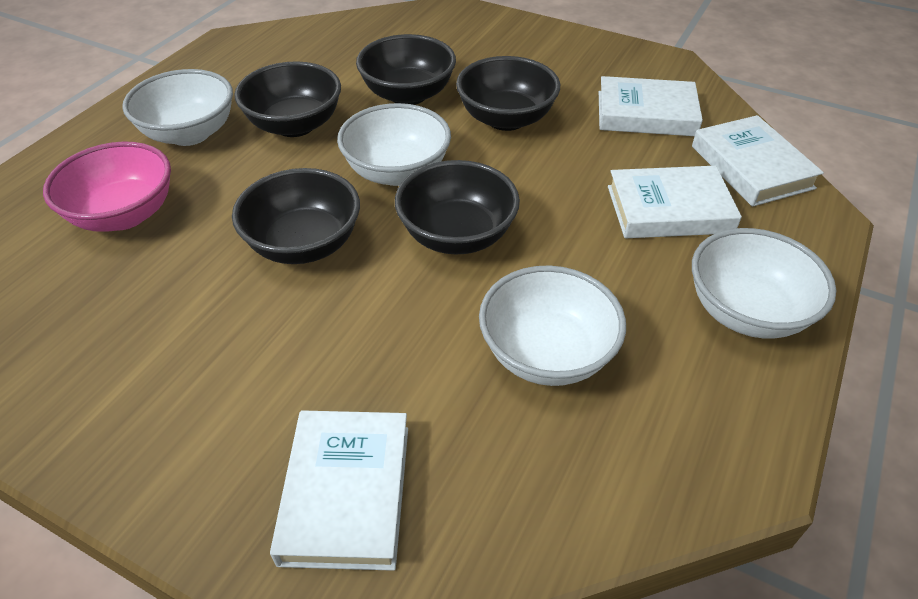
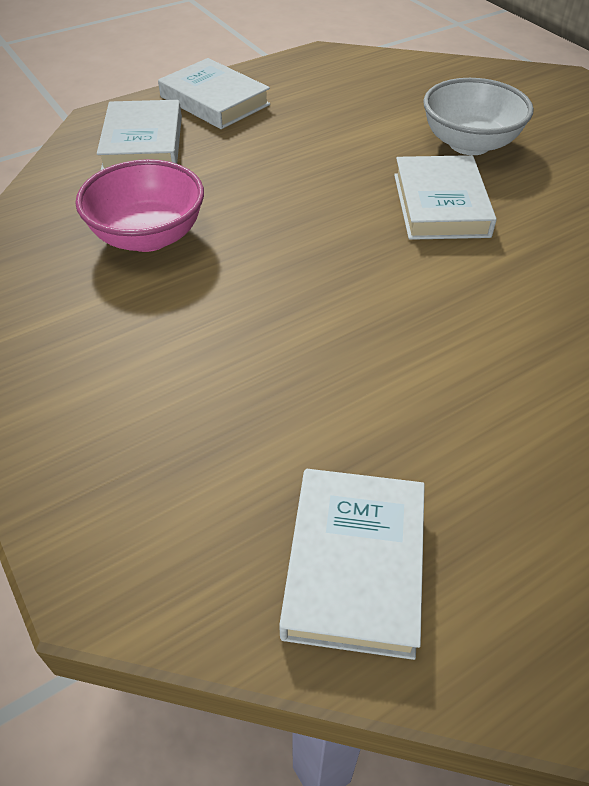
black bowl: 5 -> 0
white bowl: 4 -> 1

